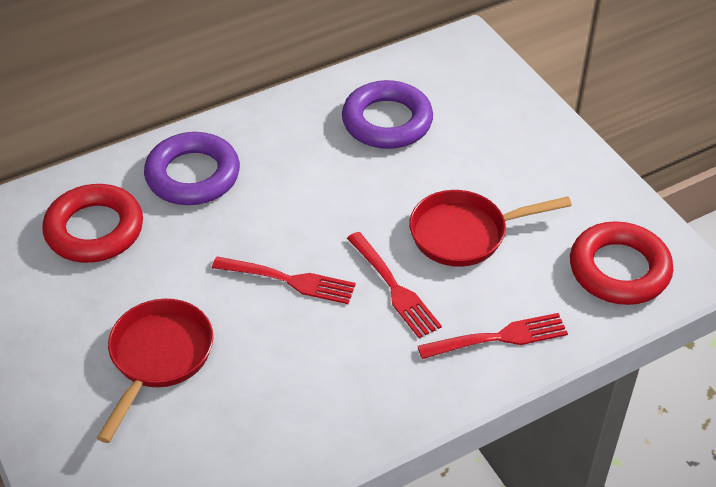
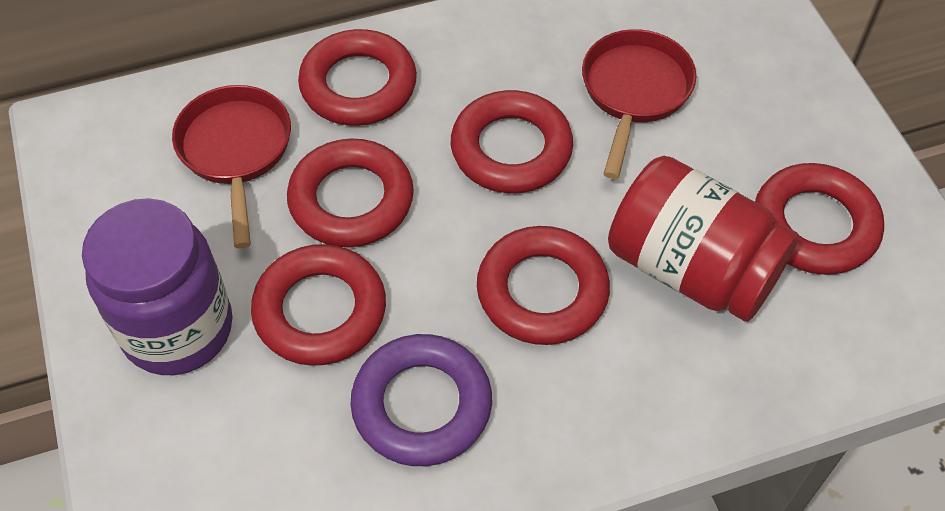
purple jar: 0 -> 1
purple ring: 2 -> 1
red fork: 3 -> 0
red jar: 0 -> 1
red ring: 2 -> 6

